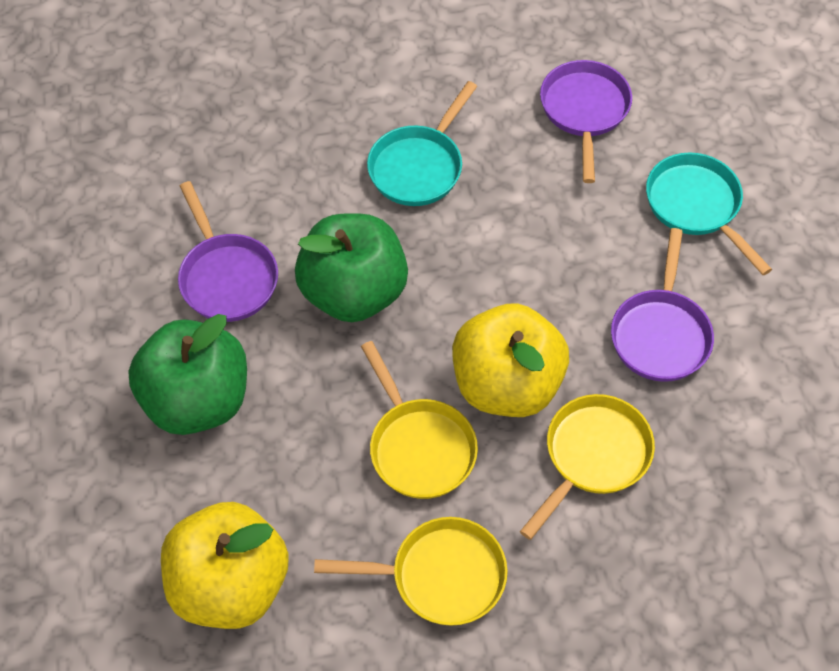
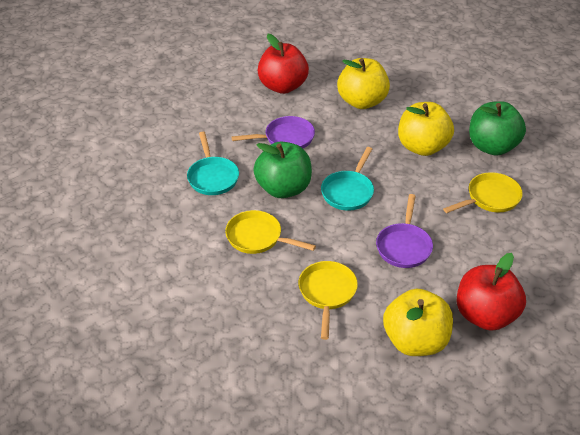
purple pan: 3 -> 2
red apple: 0 -> 2
yellow apple: 2 -> 3

